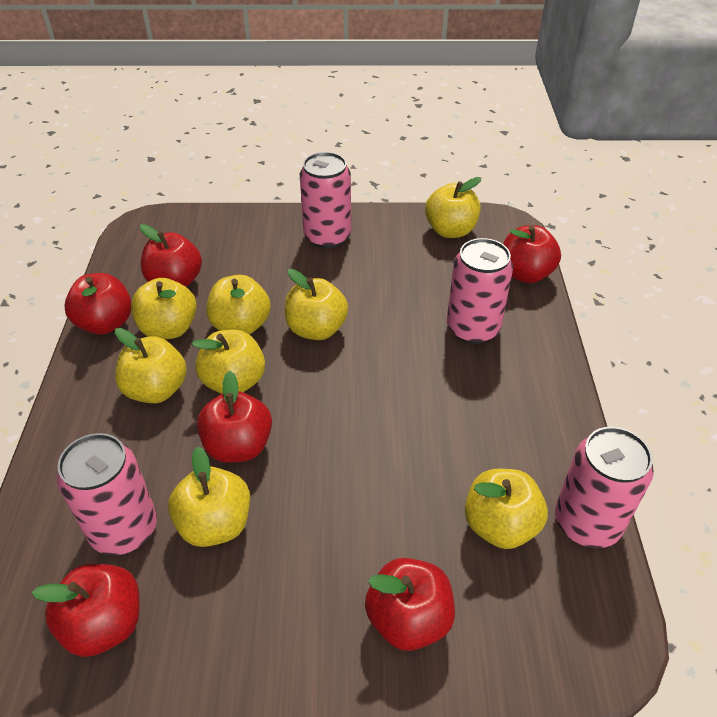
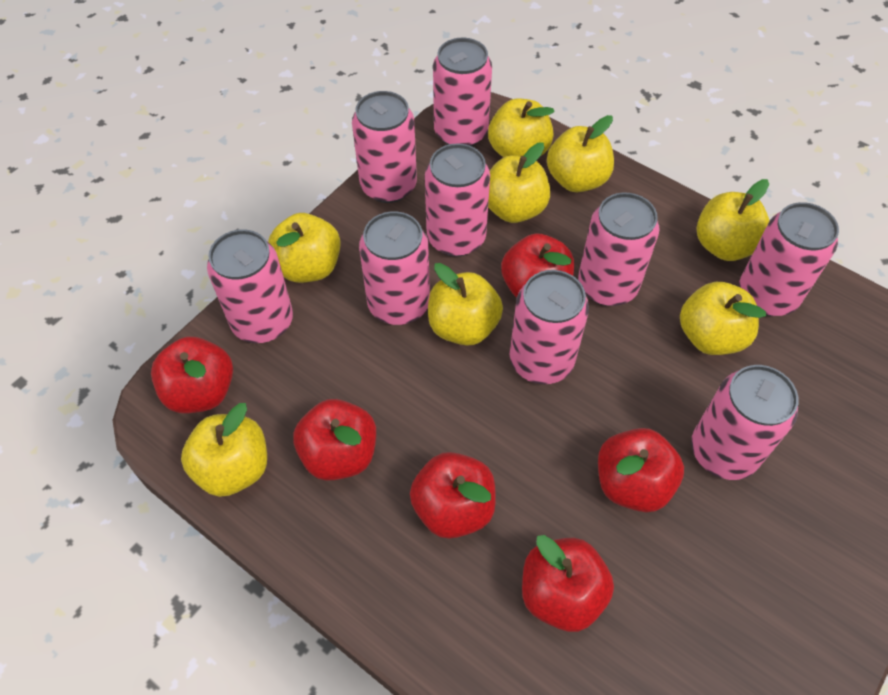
pink can: 4 -> 9

